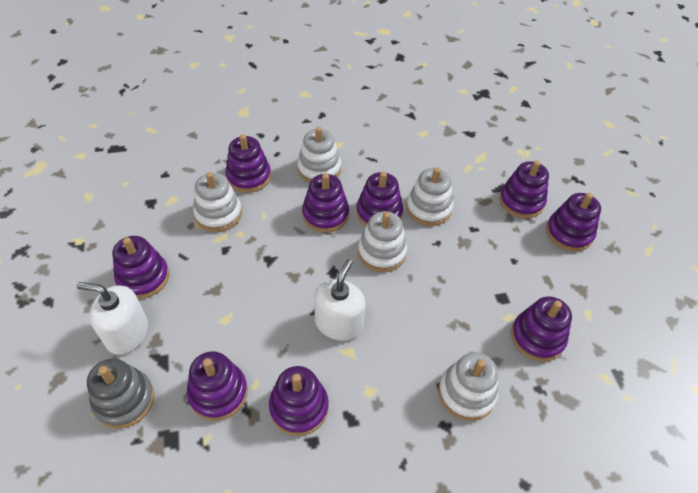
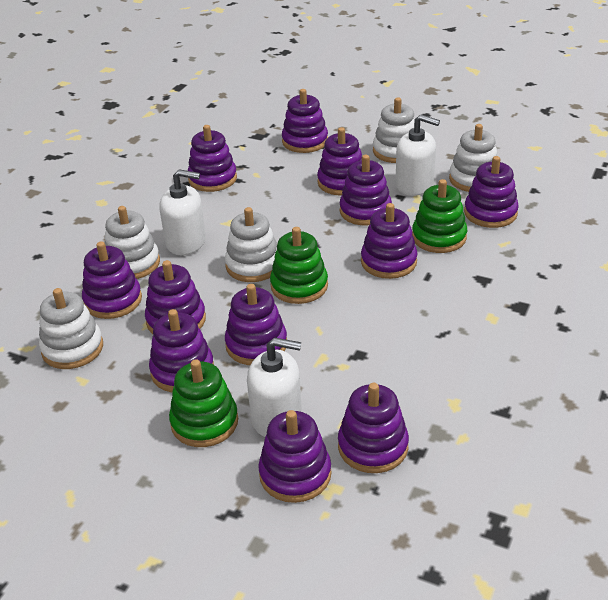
green stacking toy: 0 -> 3
grey stacking toy: 1 -> 0
purple stacking toy: 9 -> 12
white soap dispenser: 2 -> 3

